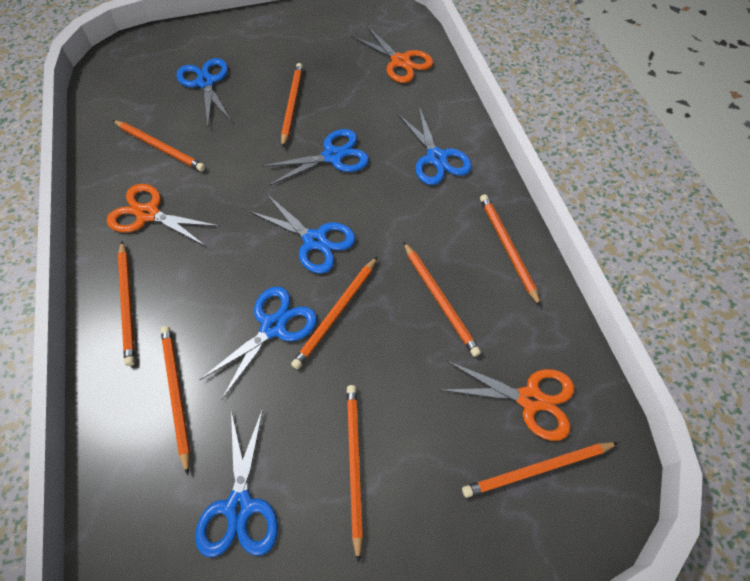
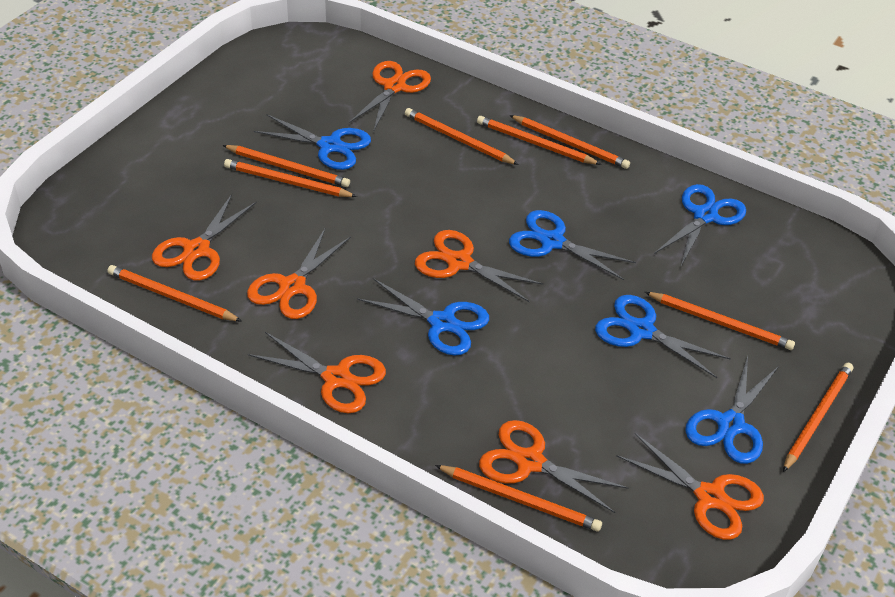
orange scissors: 3 -> 7

